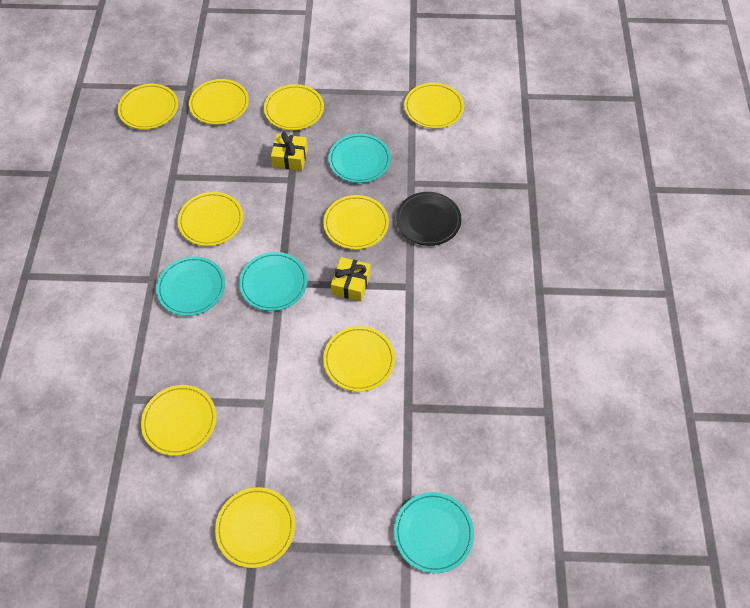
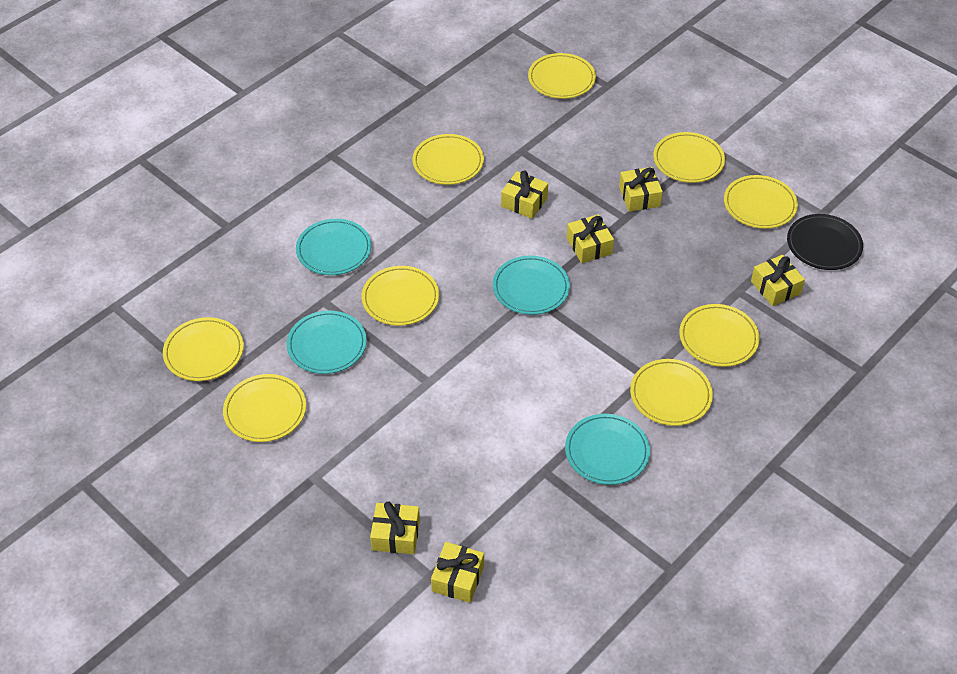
yellow gift: 2 -> 6

